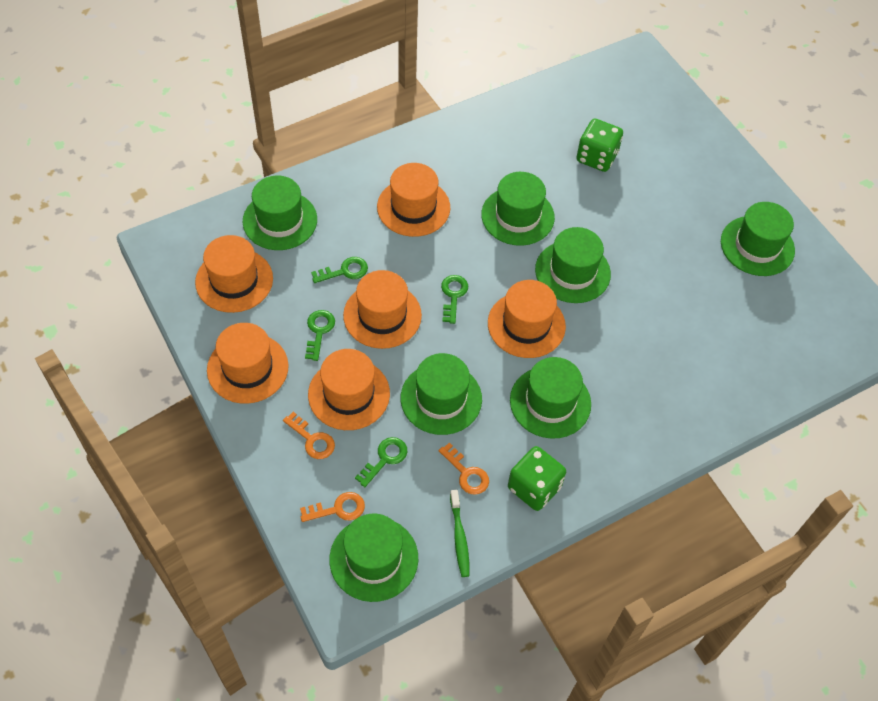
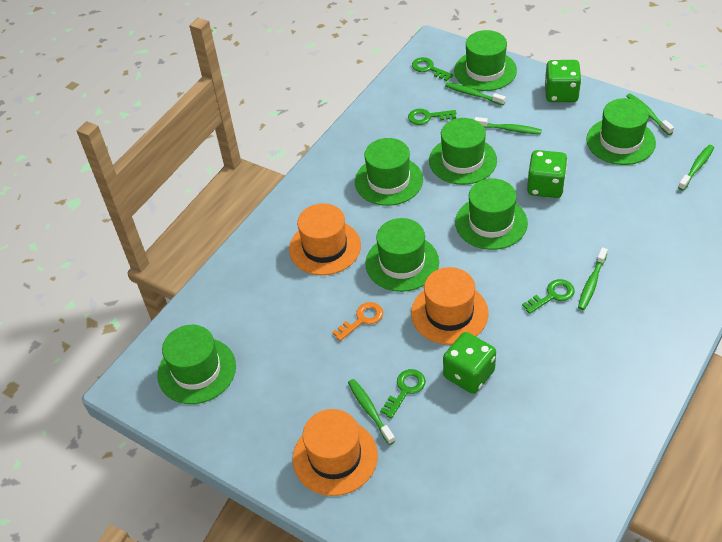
green dice: 2 -> 3
green toothbrush: 1 -> 6
orange hat: 6 -> 3
orange key: 3 -> 1

